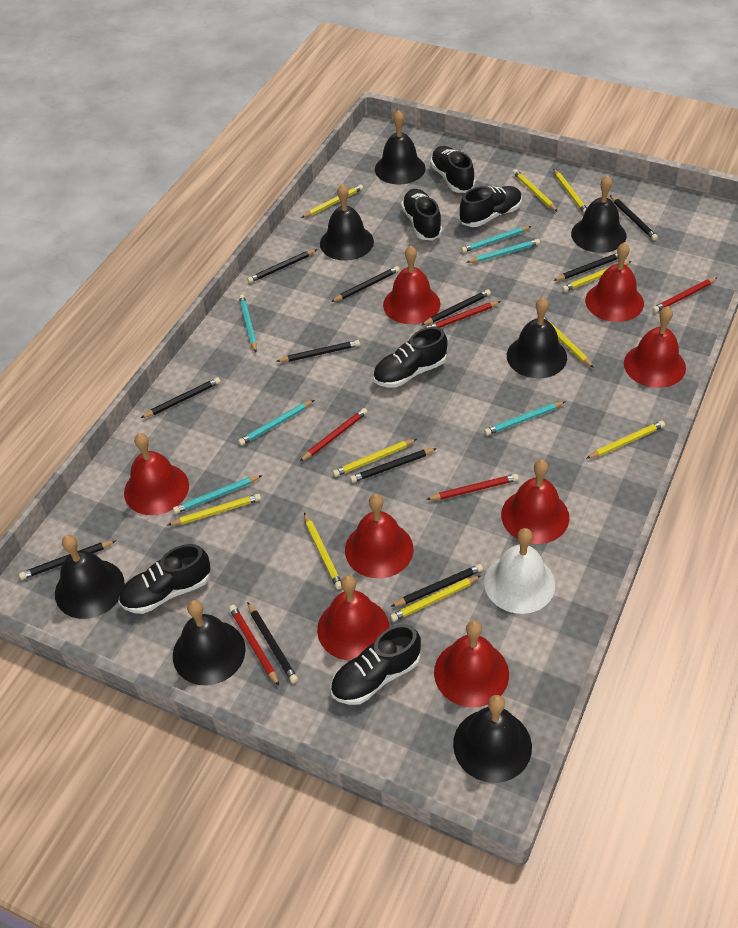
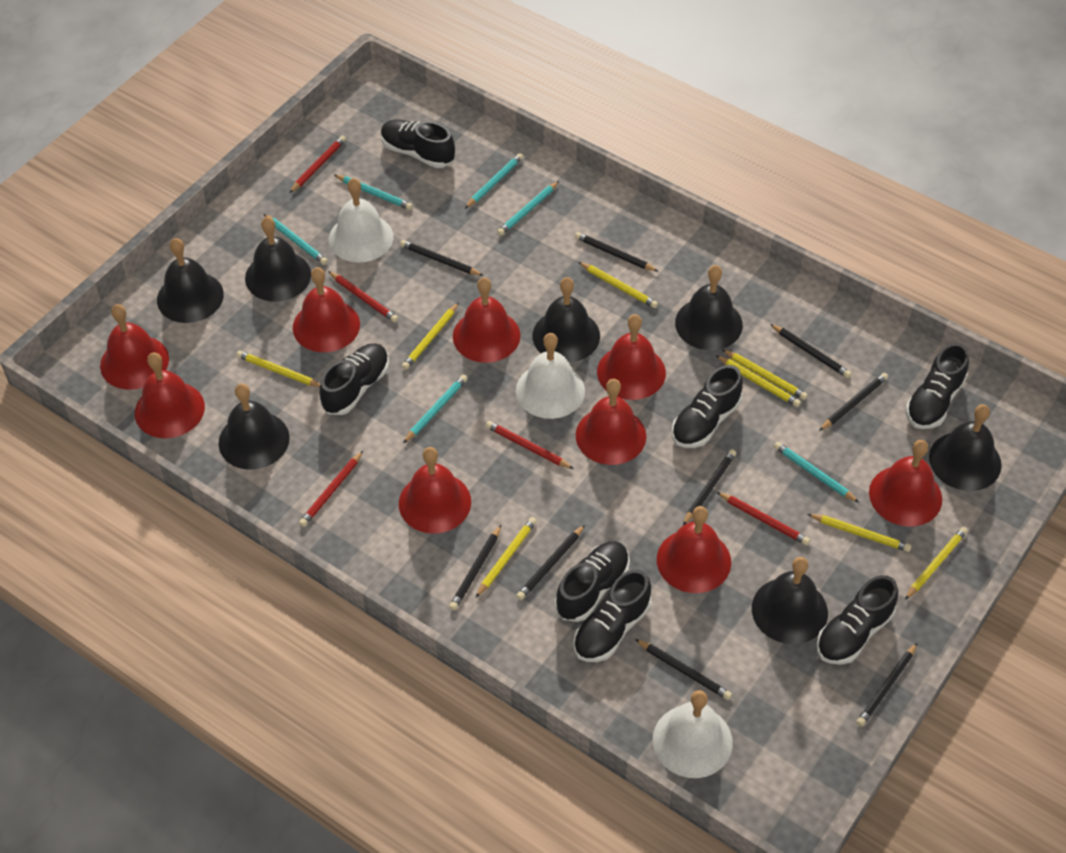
black pencil: 11 -> 9
black shoe: 6 -> 7
red bell: 8 -> 9
white bell: 1 -> 3
yellow pencil: 10 -> 8

